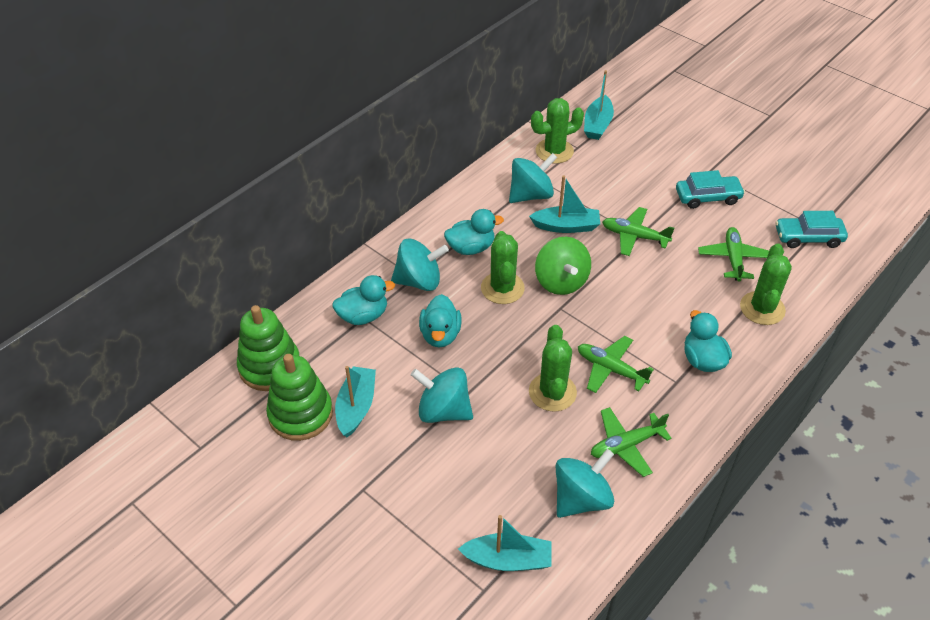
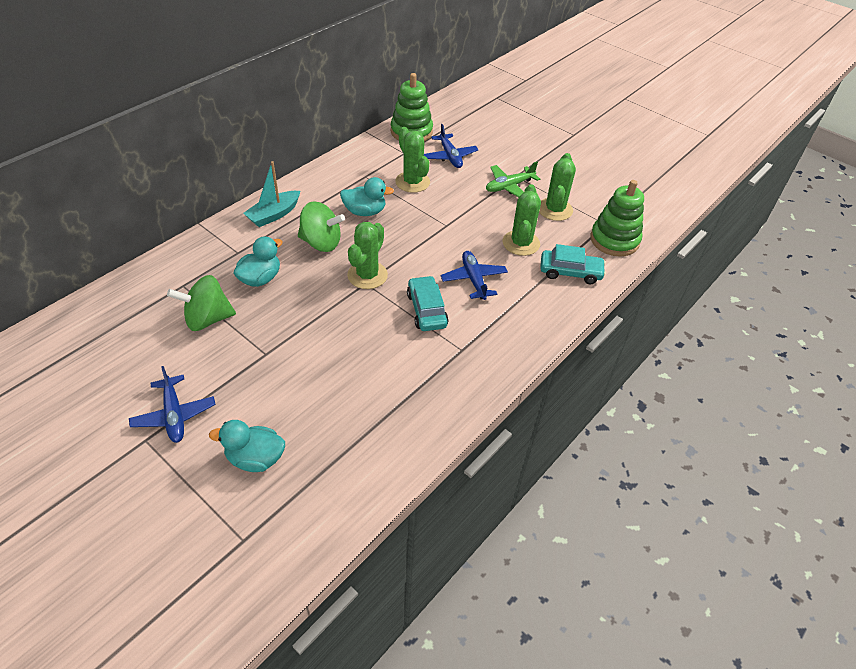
blue plane: 0 -> 3
green plane: 4 -> 1
green spinning top: 1 -> 2
turquoise boat: 4 -> 1
turquoise duck: 4 -> 3
turquoise spinning top: 4 -> 0

